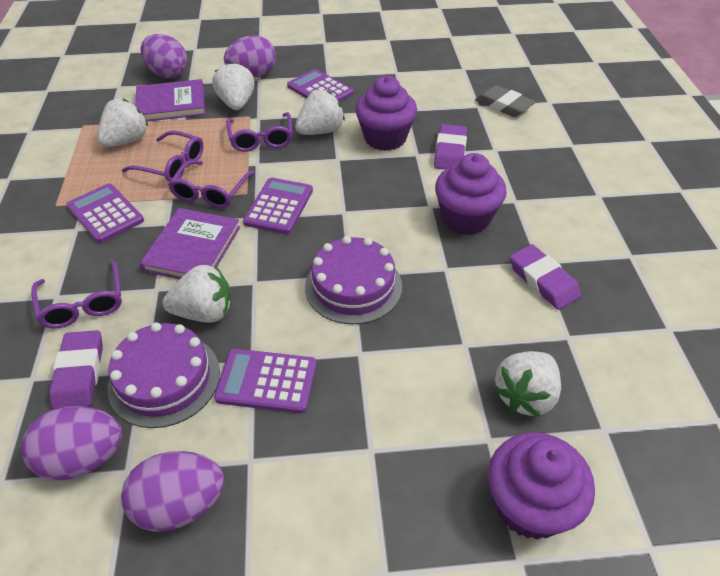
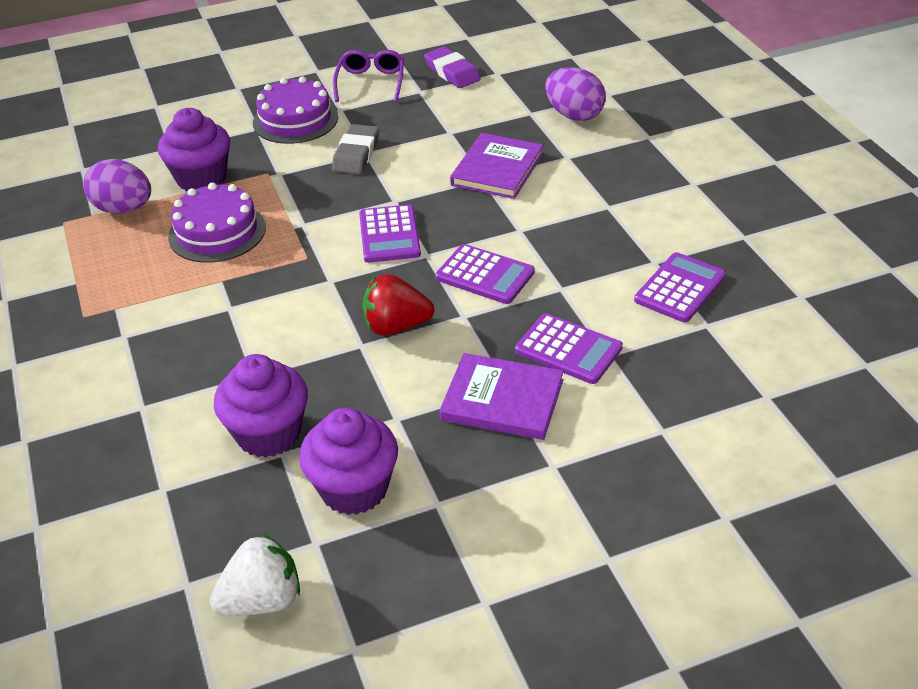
purple egg: 4 -> 2
purple eraser: 3 -> 1
purple glasses: 4 -> 1
red strawberry: 0 -> 1
white strawberry: 5 -> 1

